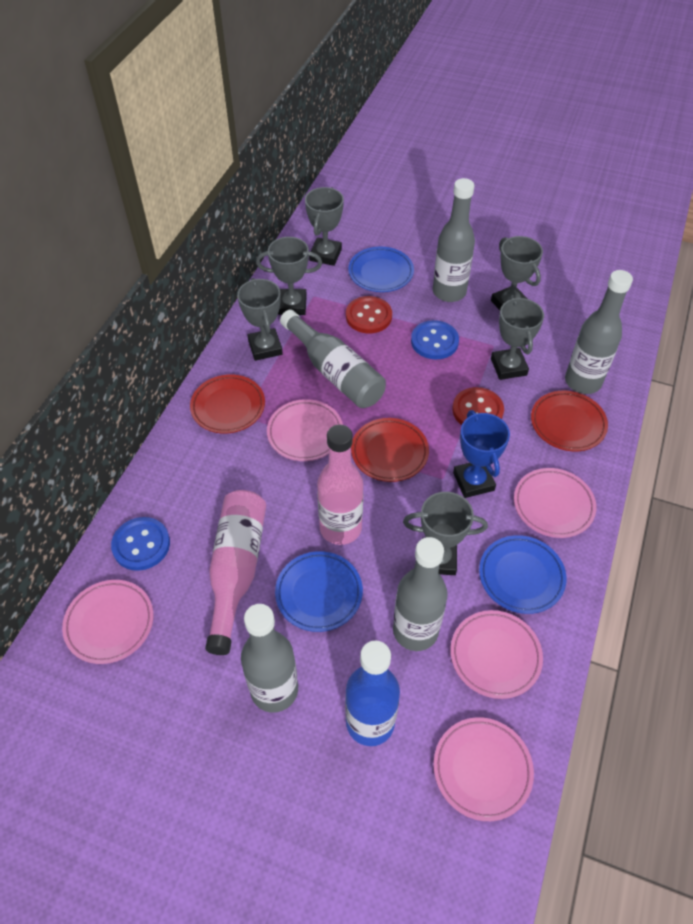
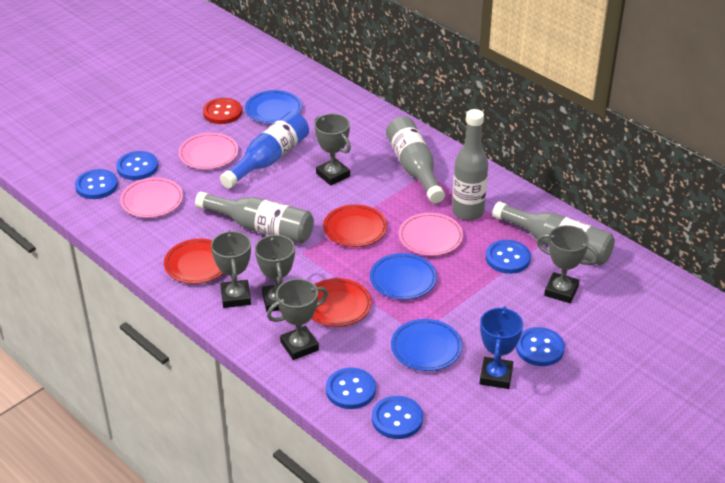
blue button: 2 -> 6
grey bottle: 5 -> 4
grey trophy: 6 -> 5
pink bottle: 2 -> 0
pink plate: 5 -> 3
red button: 2 -> 1

